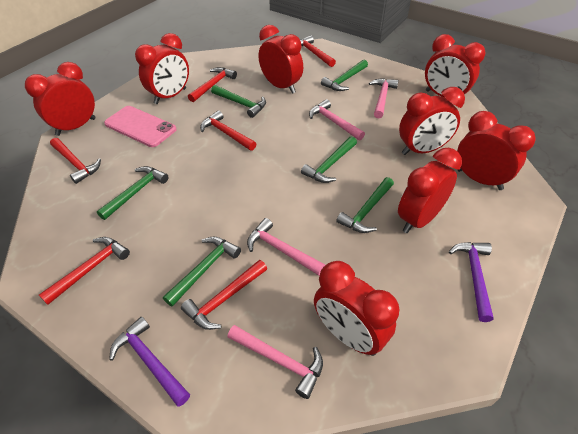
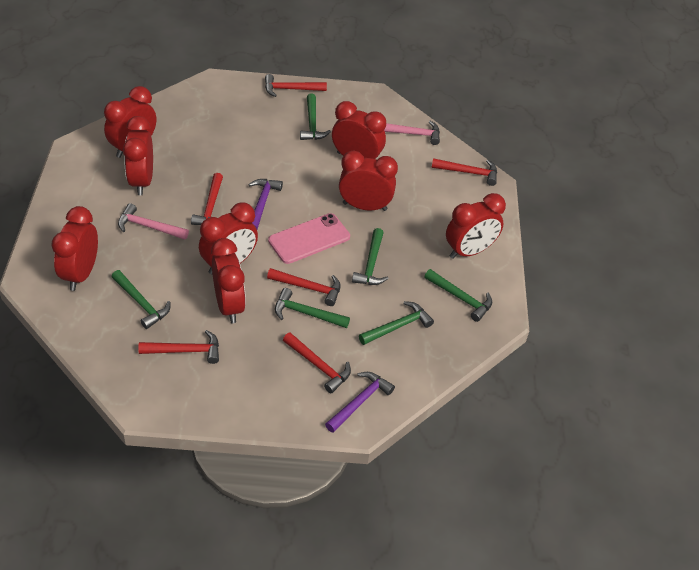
pink hammer: 4 -> 2

